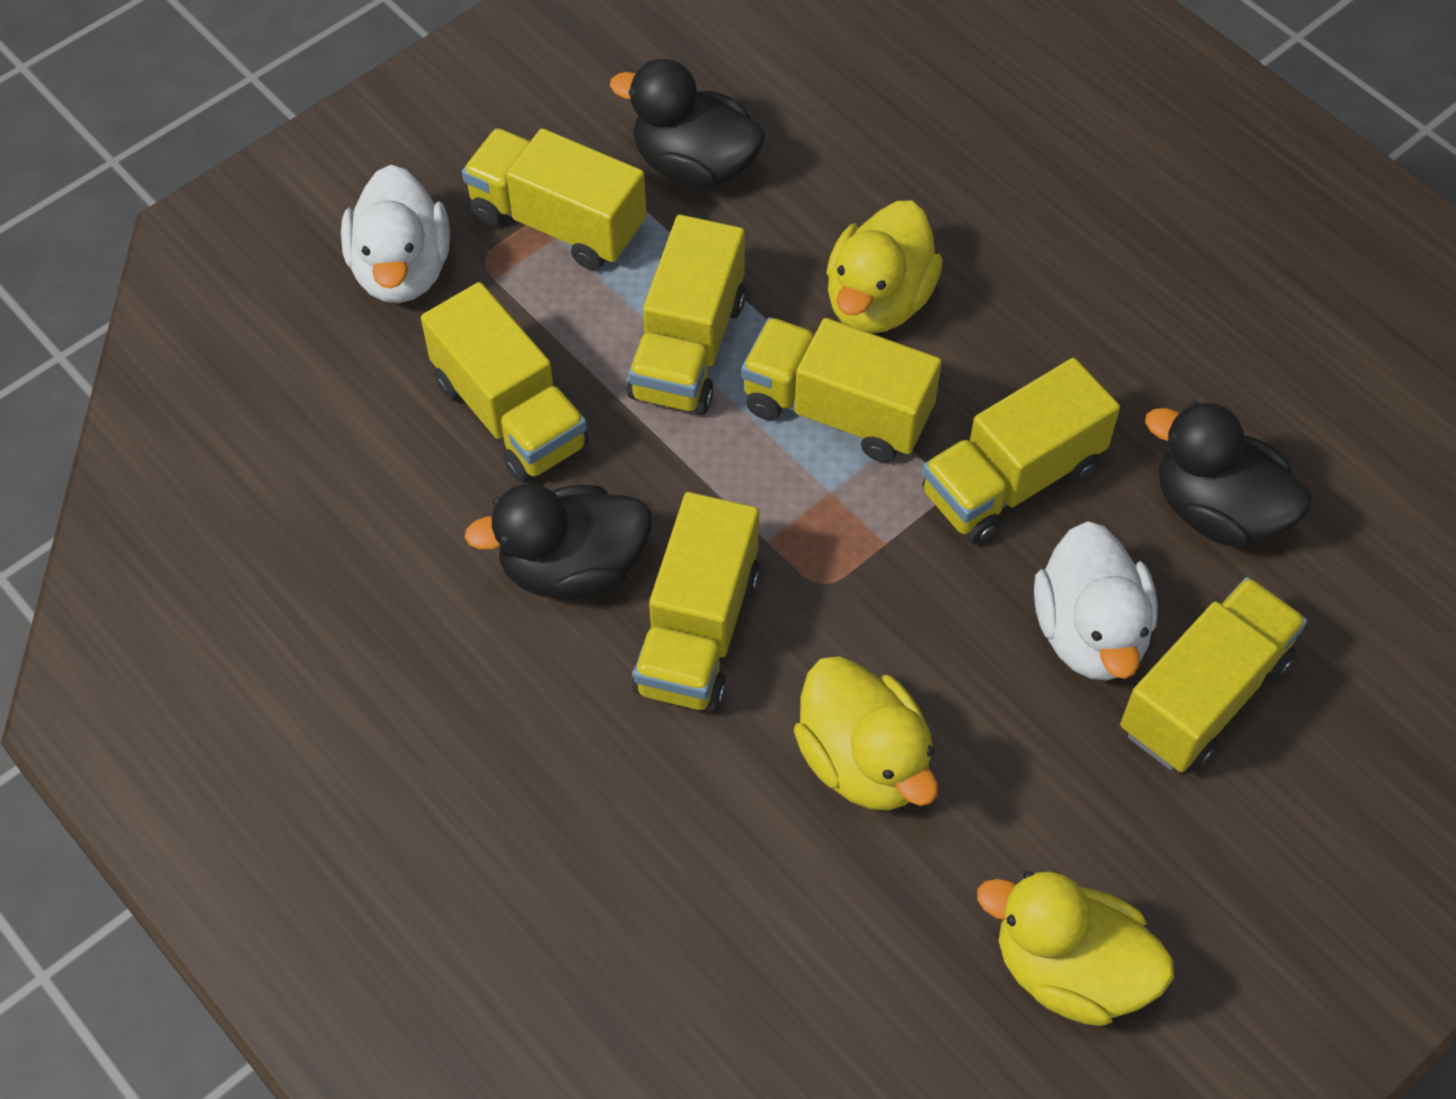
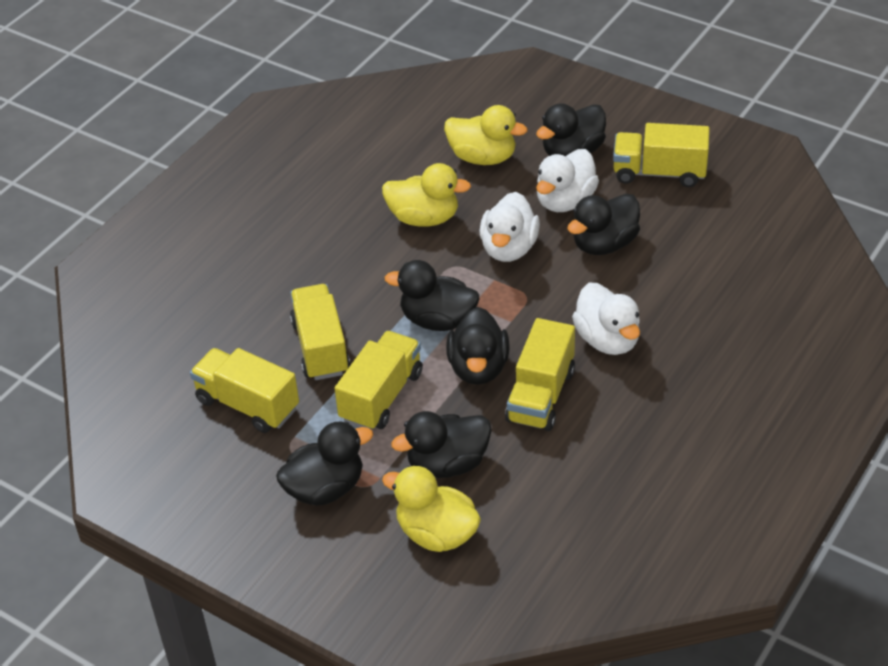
black duck: 3 -> 6
white duck: 2 -> 3
yellow truck: 7 -> 5

